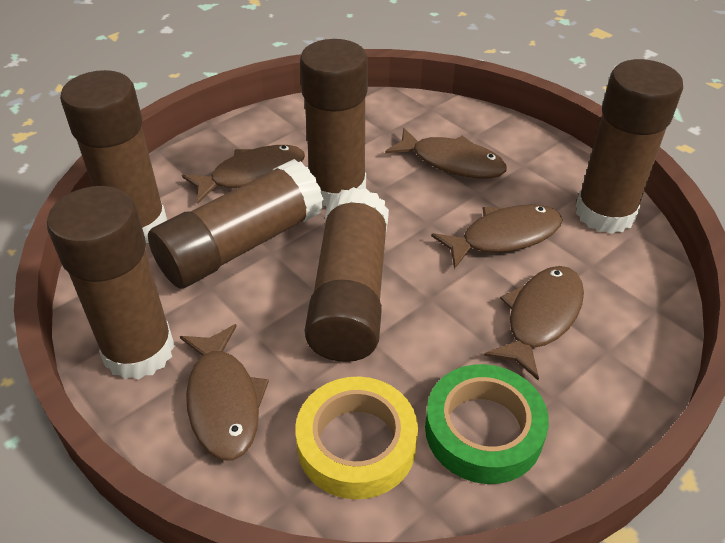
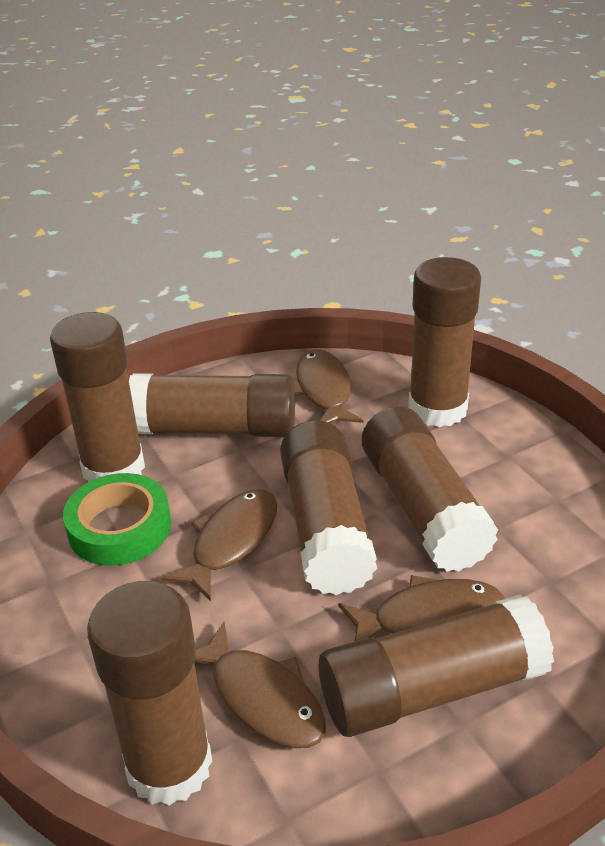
brown fish: 5 -> 4
brown glue stick: 6 -> 7
yellow tape: 1 -> 0

